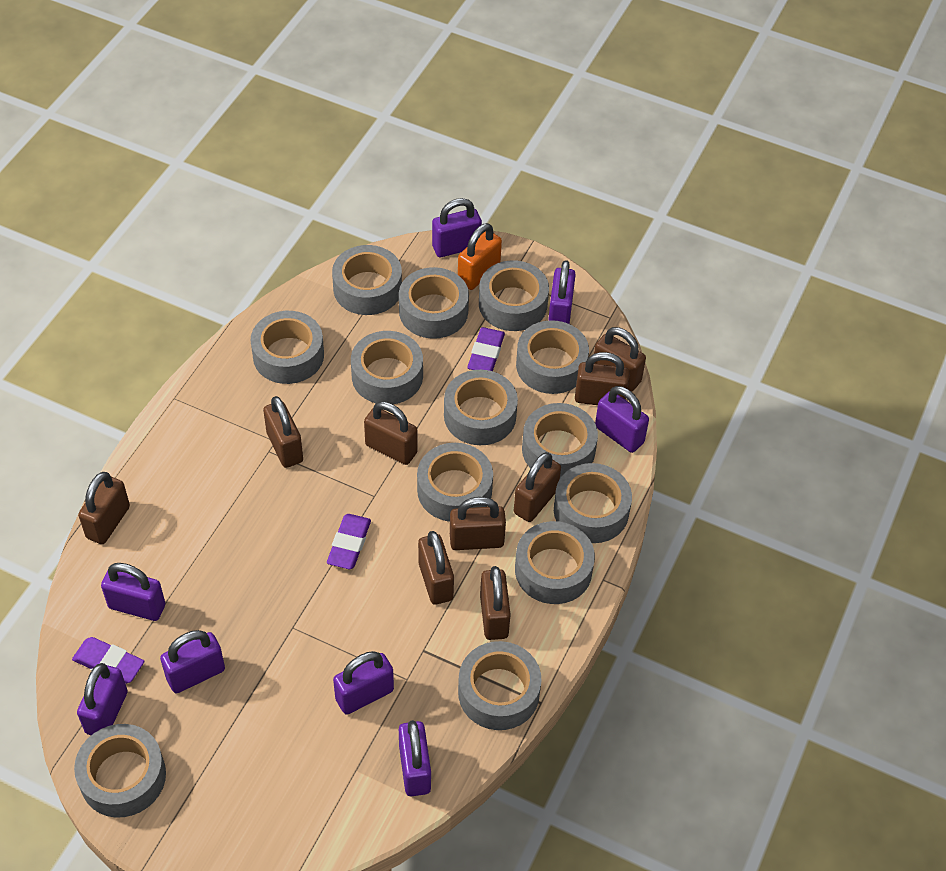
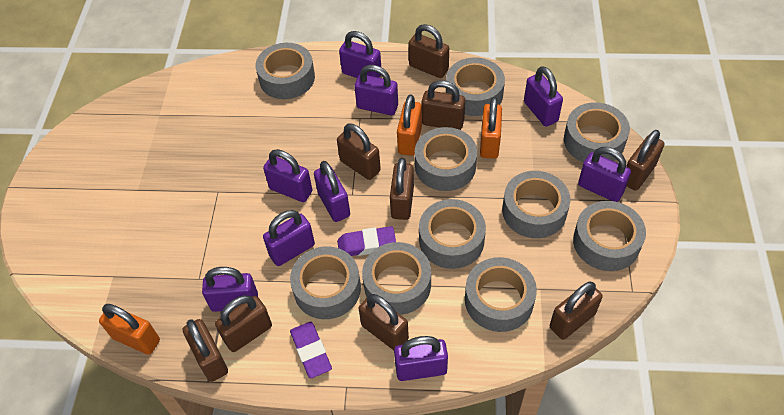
grey tape: 13 -> 10
orange padlock: 1 -> 3
purple eraser: 3 -> 2
purple padlock: 8 -> 9

